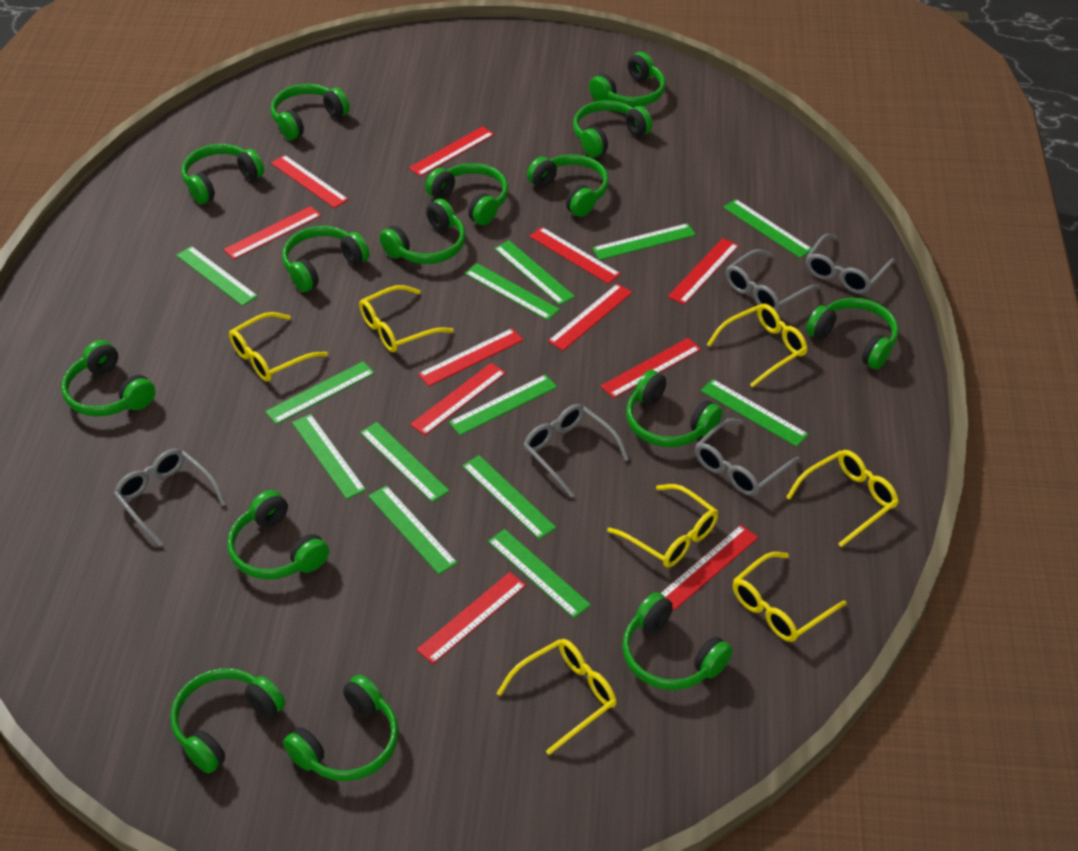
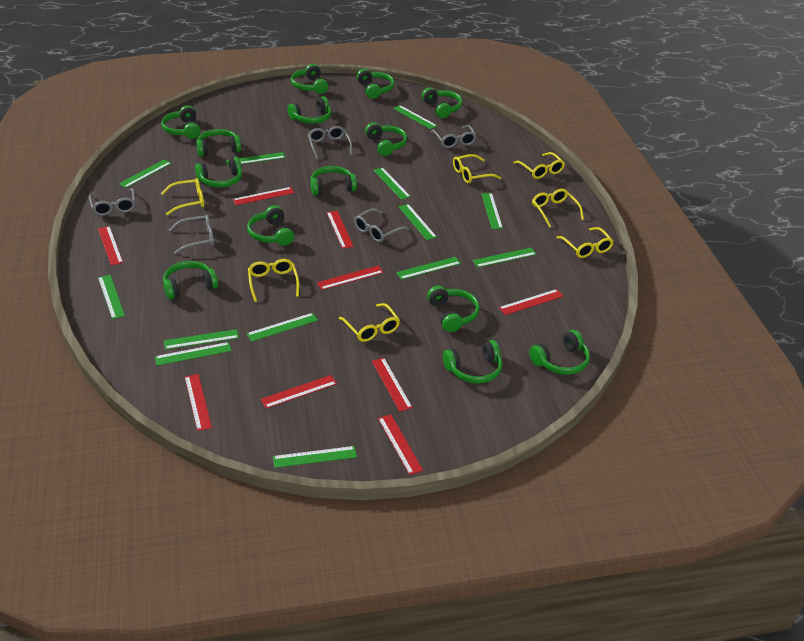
green headphones: 15 -> 14
red ruler: 11 -> 9

